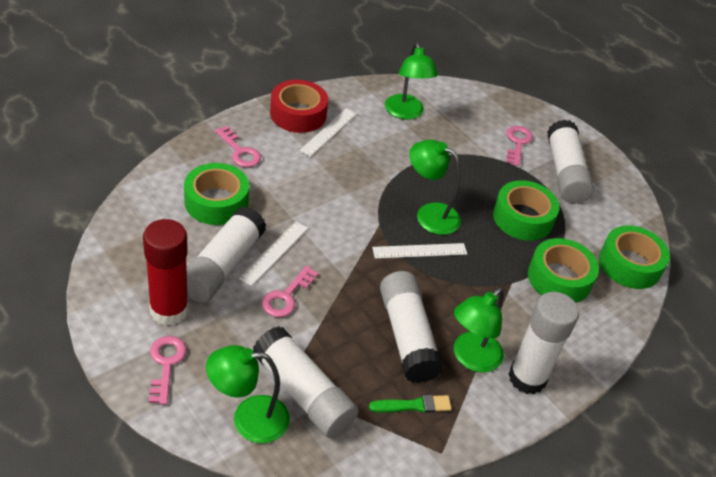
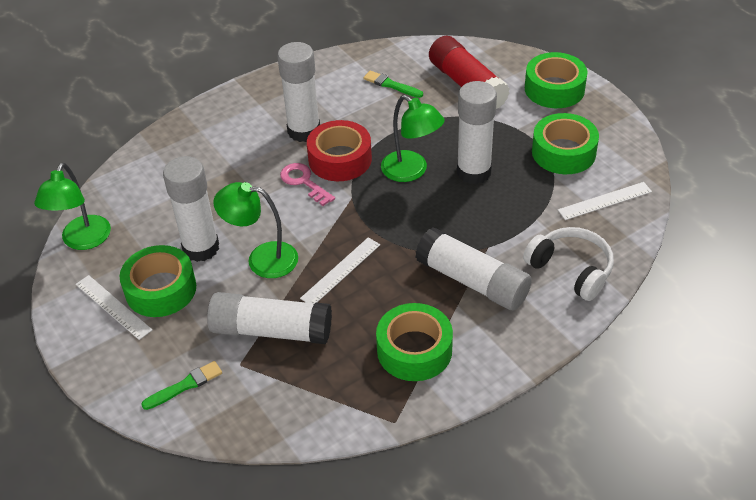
green brush: 1 -> 2
green lamp: 4 -> 3
pink key: 4 -> 1
white headphones: 0 -> 1

